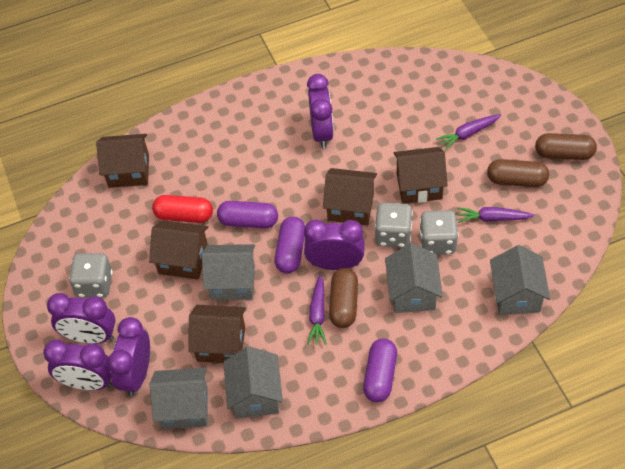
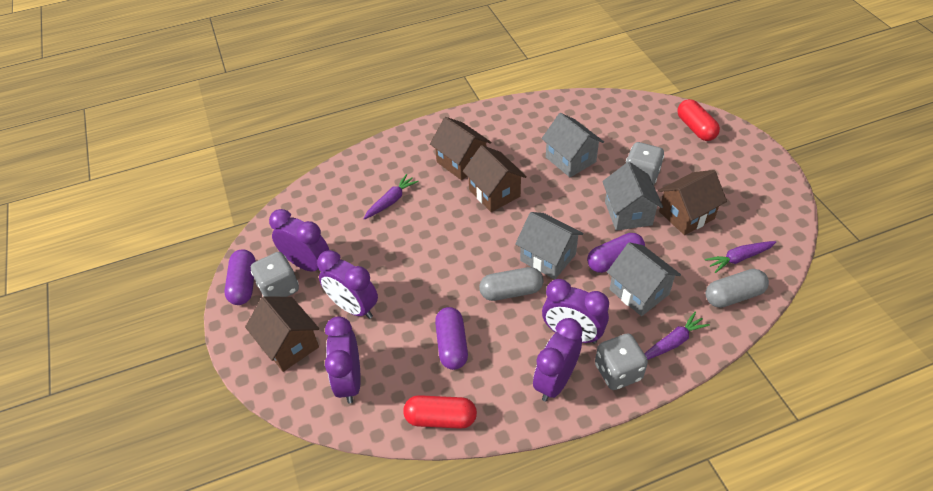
brown capsule: 3 -> 0
brown house: 5 -> 4
grey capsule: 0 -> 2
grey house: 5 -> 4
red capsule: 1 -> 2

